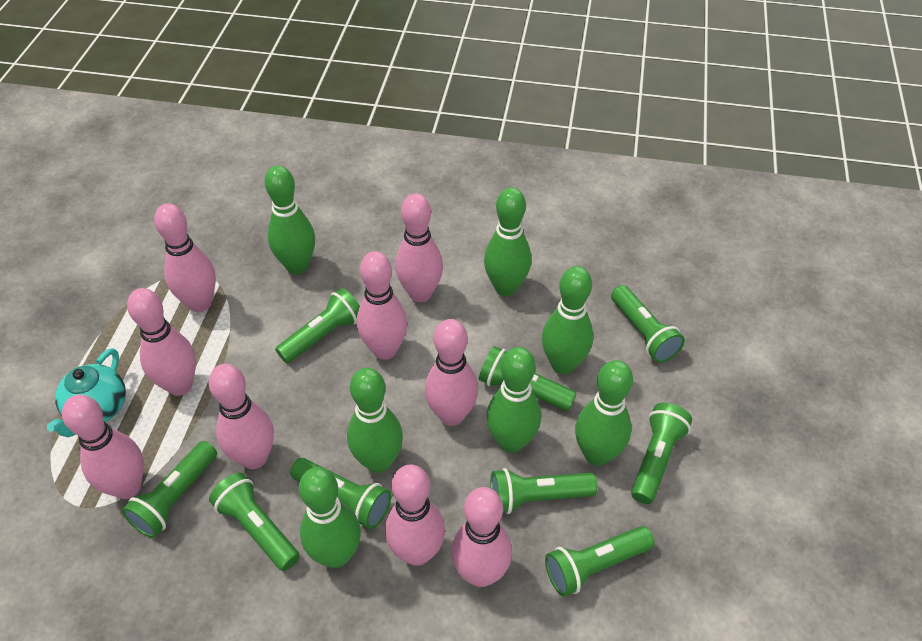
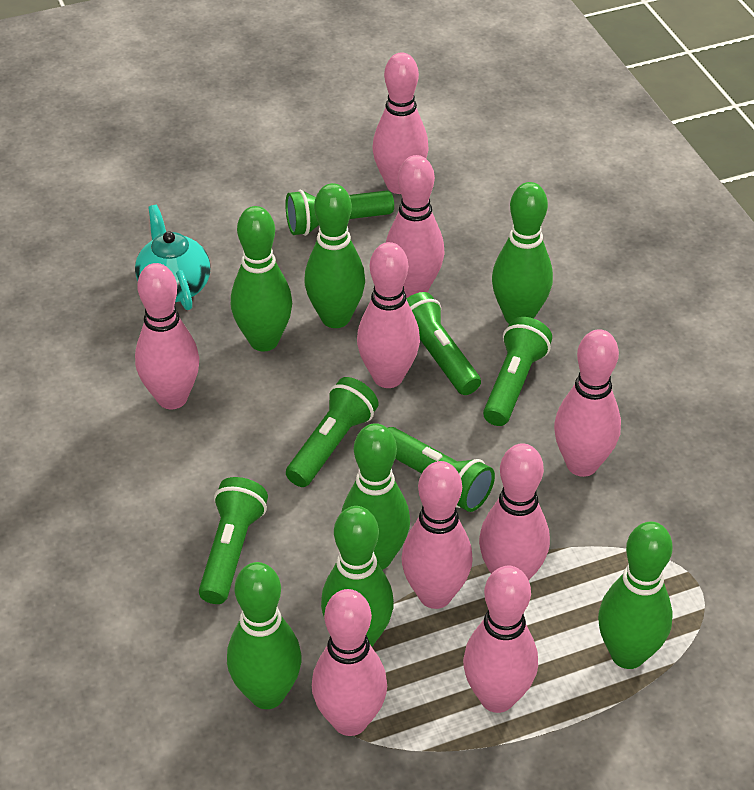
green flashlight: 9 -> 6

